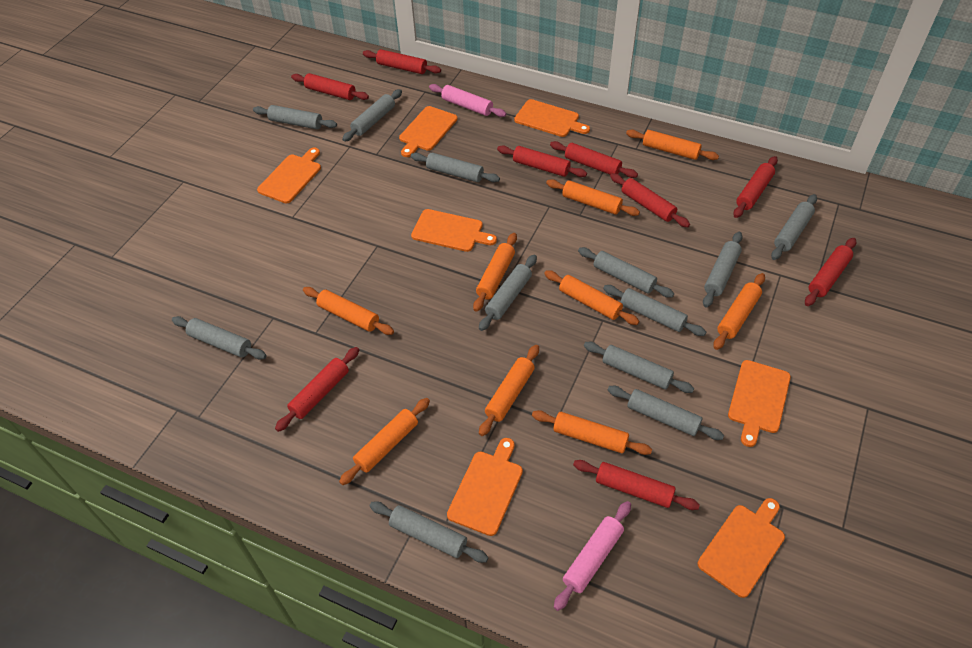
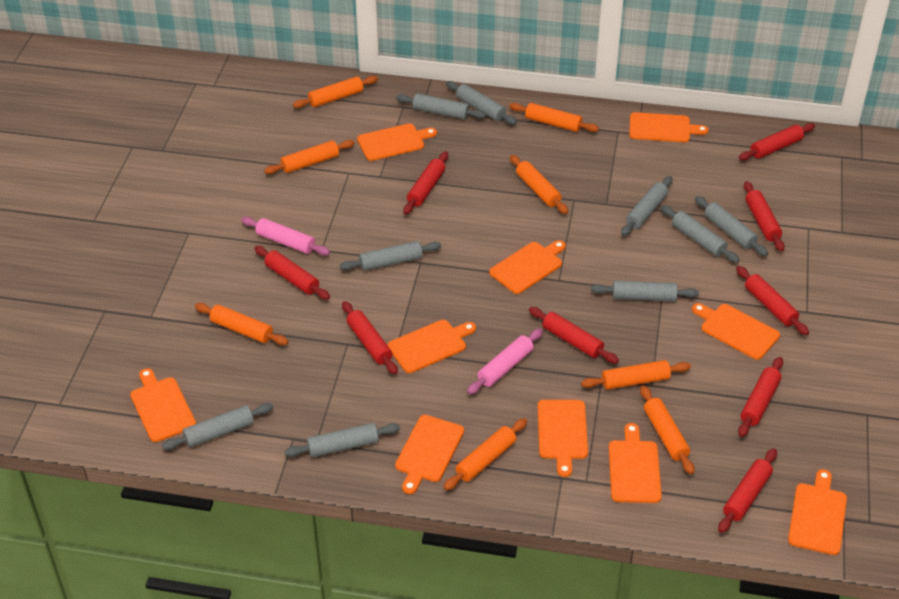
grey rolling pin: 12 -> 9
orange cutting board: 7 -> 10
orange rolling pin: 9 -> 8

